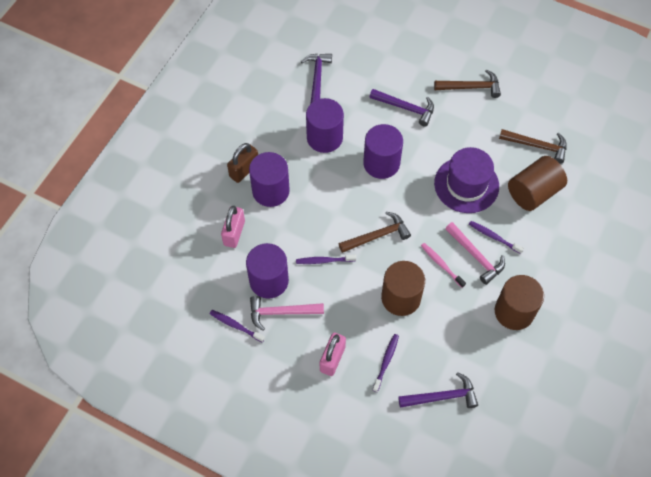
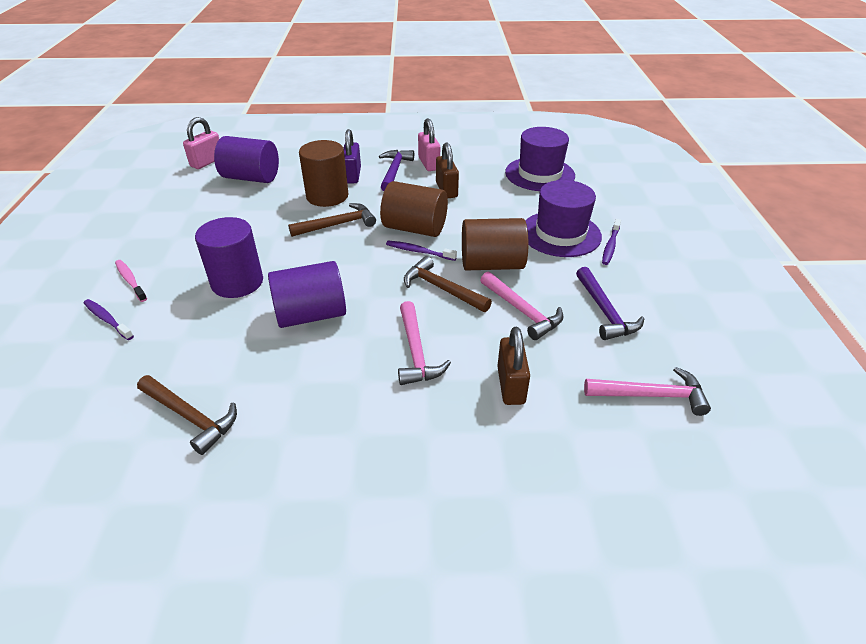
brown padlock: 1 -> 2
pink hammer: 2 -> 3
purple cylinder: 4 -> 3
purple hammer: 3 -> 2
purple hat: 1 -> 2
purple padlock: 0 -> 1
purple toothbrush: 4 -> 3

